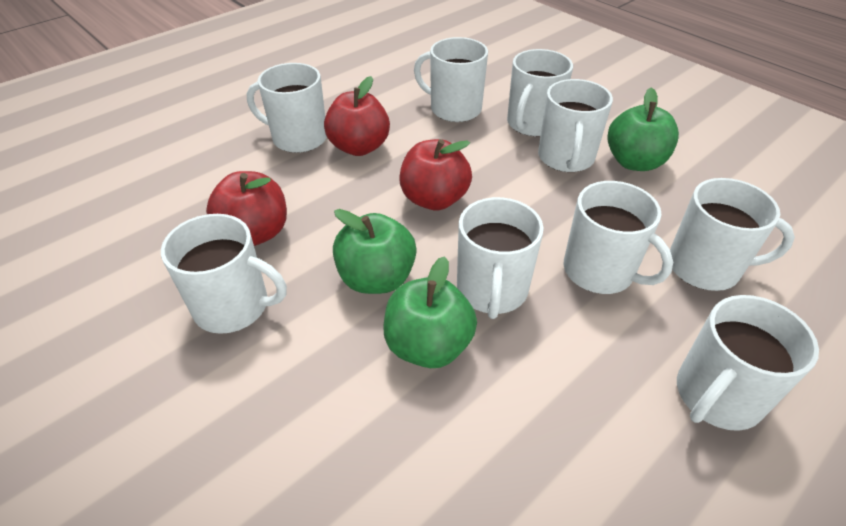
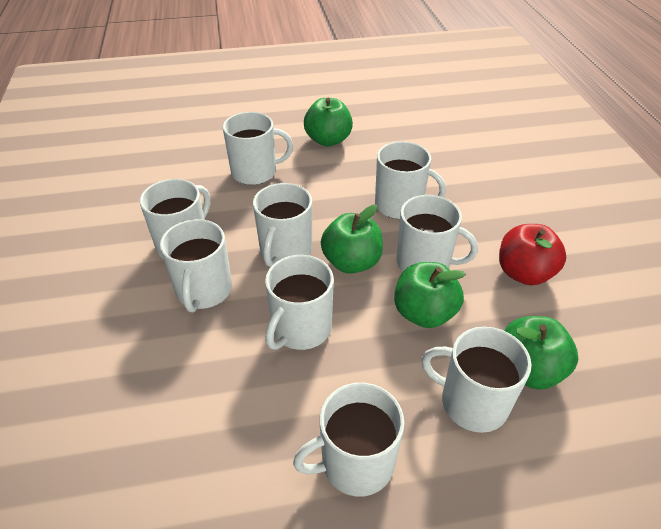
green apple: 3 -> 4
red apple: 3 -> 1

